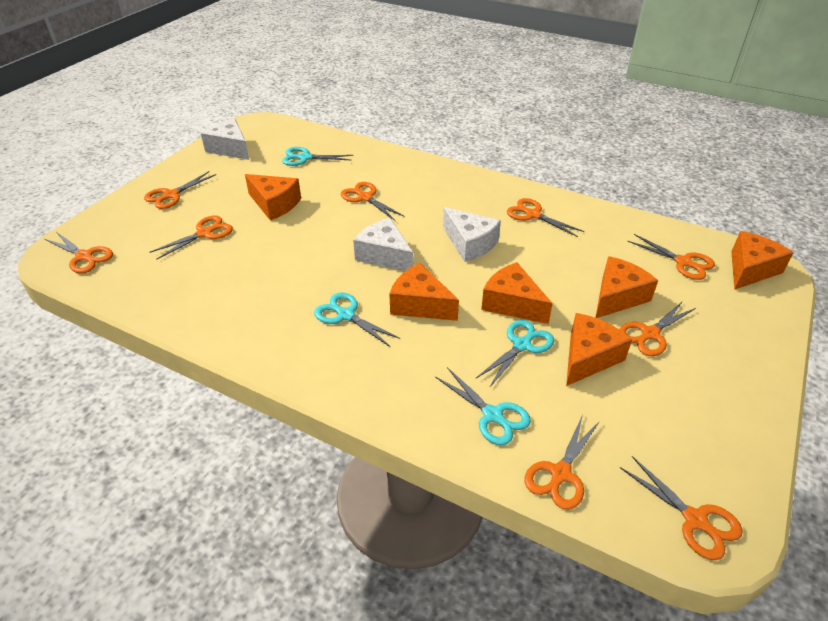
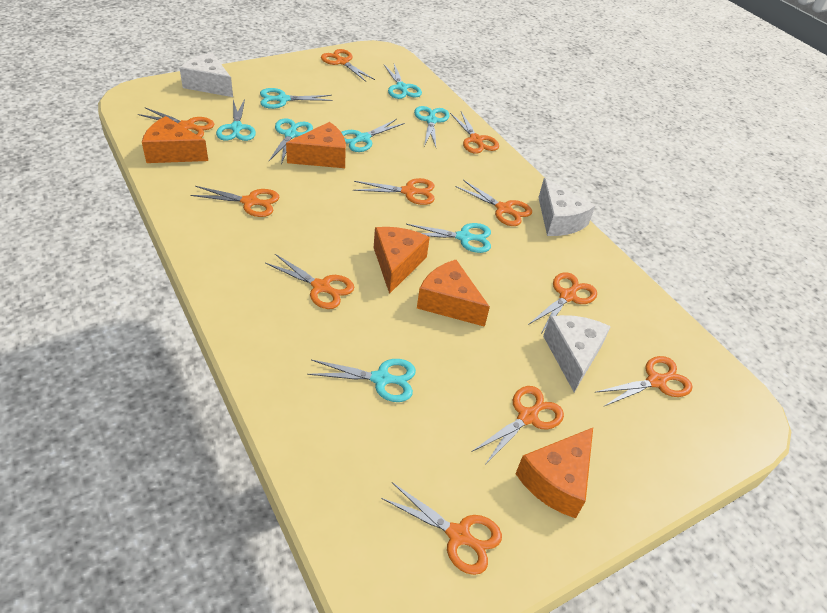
orange cheese: 6 -> 5
orange scissors: 9 -> 11
turquoise scissors: 4 -> 8

